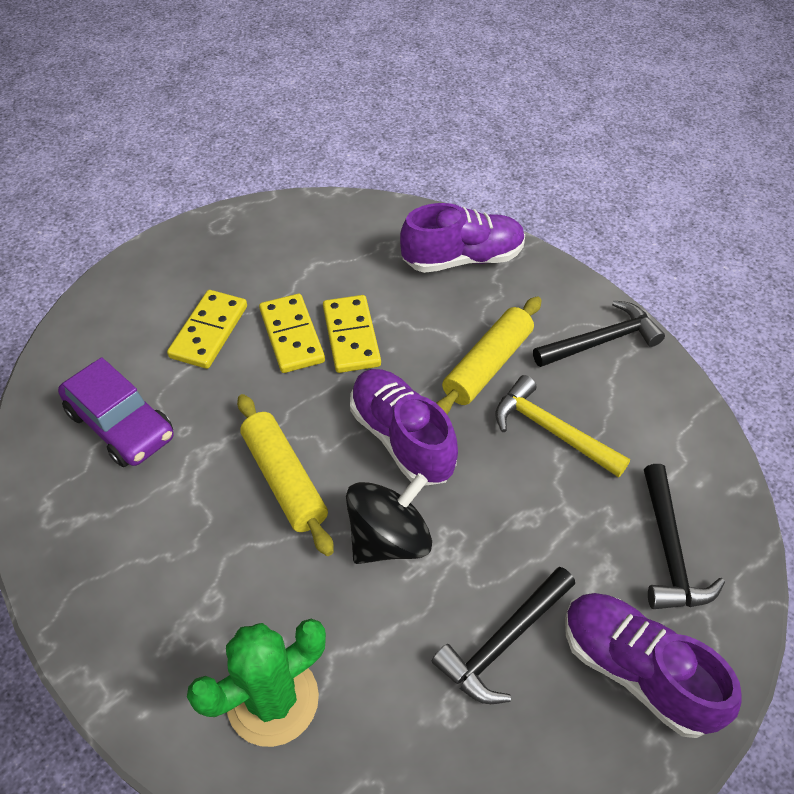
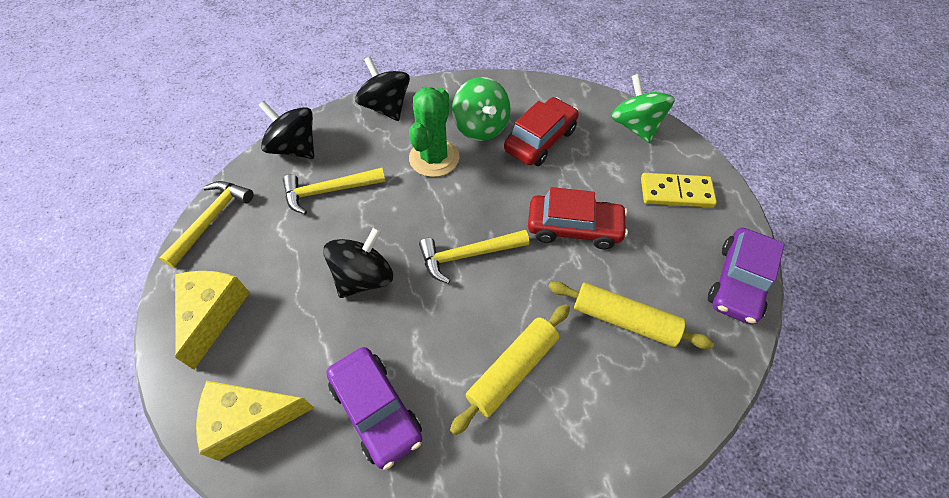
black hammer: 3 -> 0
black spinning top: 1 -> 3
green spinning top: 0 -> 2
purple car: 1 -> 2
purple shoe: 3 -> 0
red car: 0 -> 2
yellow cheese: 0 -> 2
yellow domino: 3 -> 1
yellow hammer: 1 -> 3

